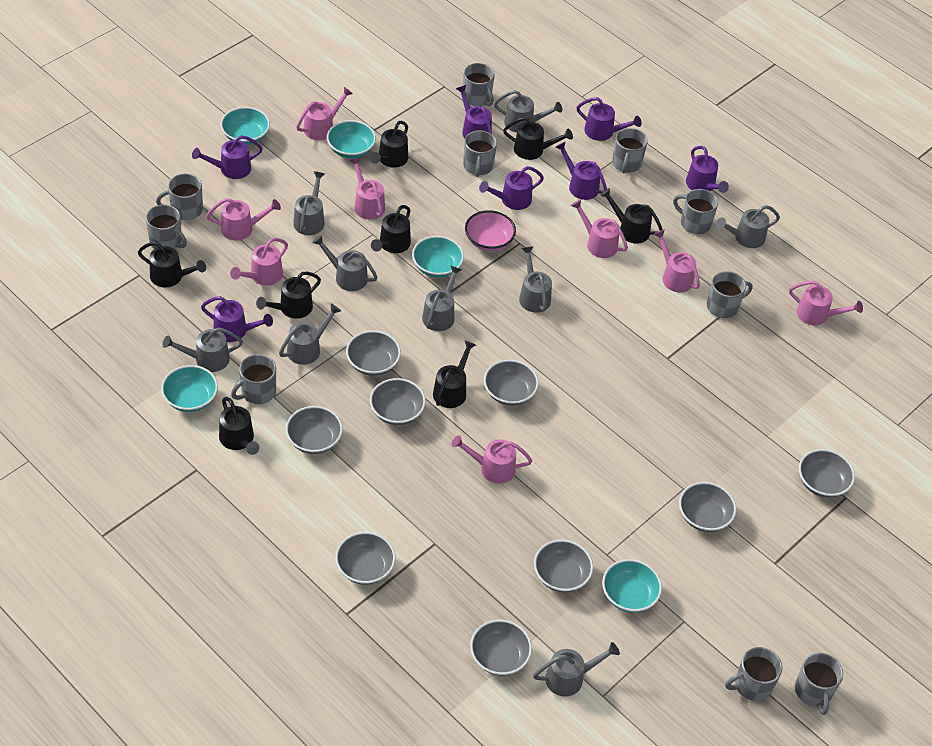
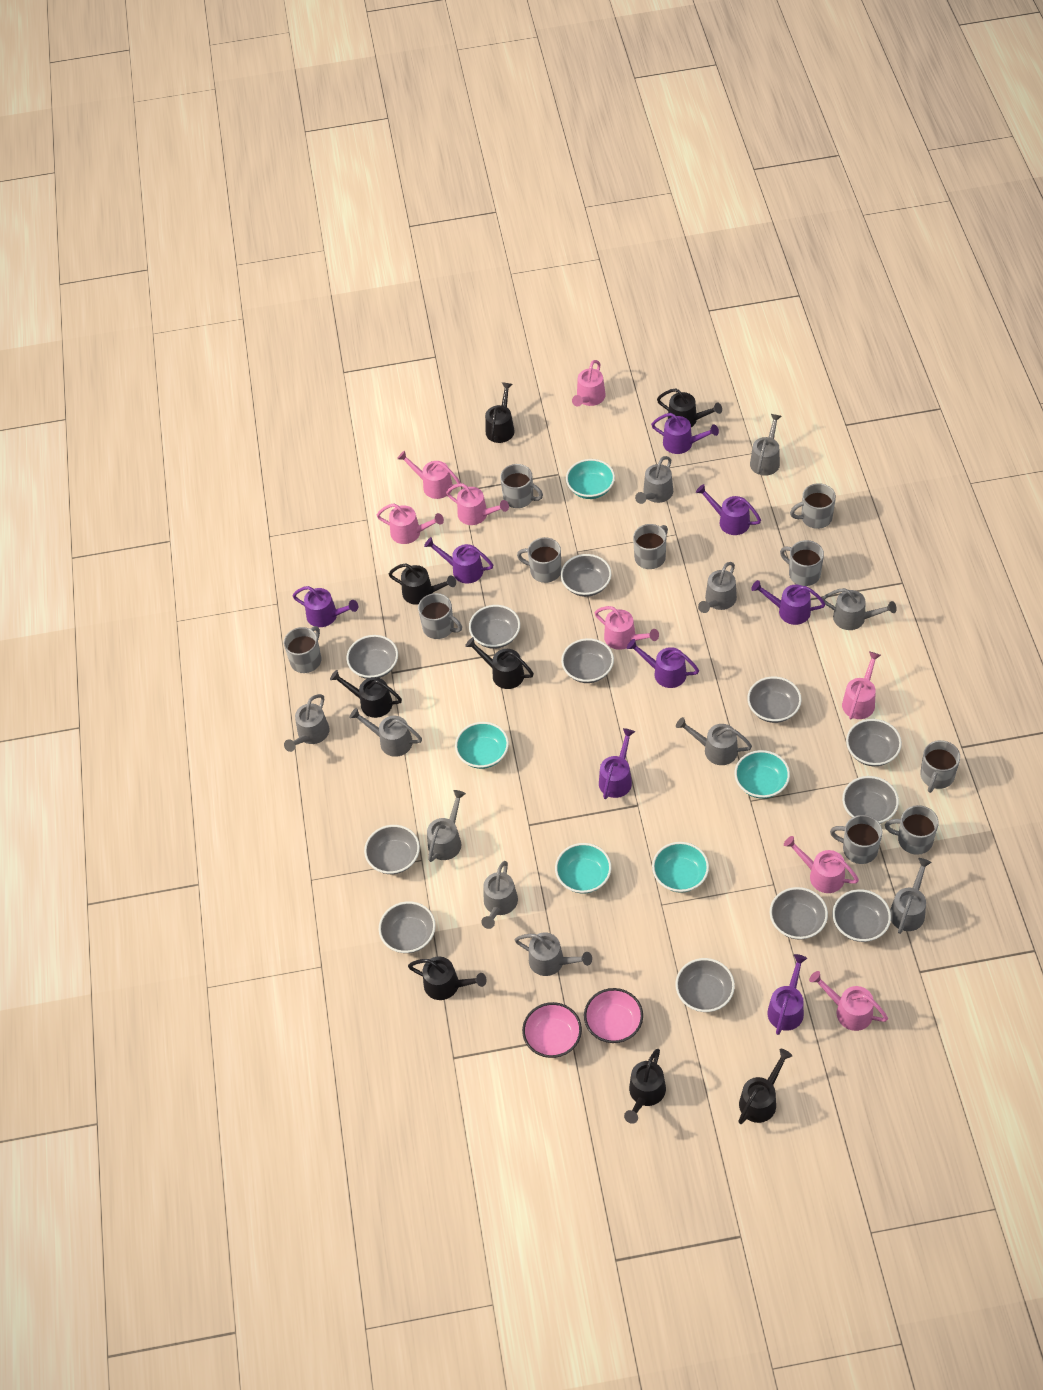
grey bowl: 9 -> 12
grey watering can: 9 -> 11
pink bowl: 1 -> 2
purple watering can: 7 -> 8

